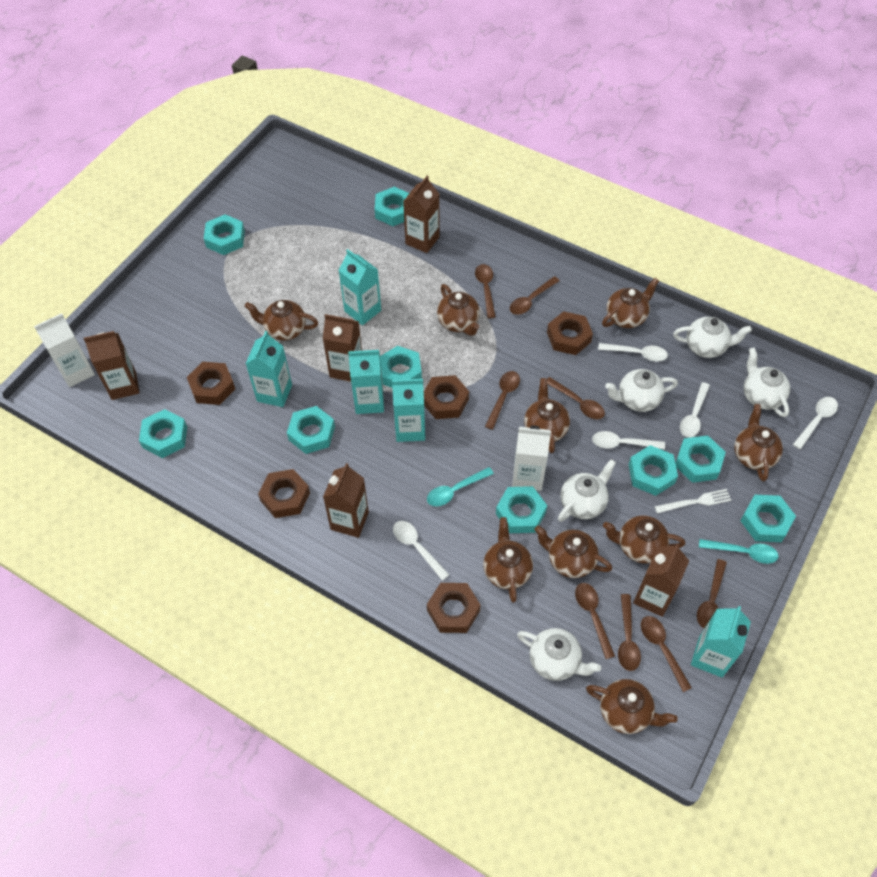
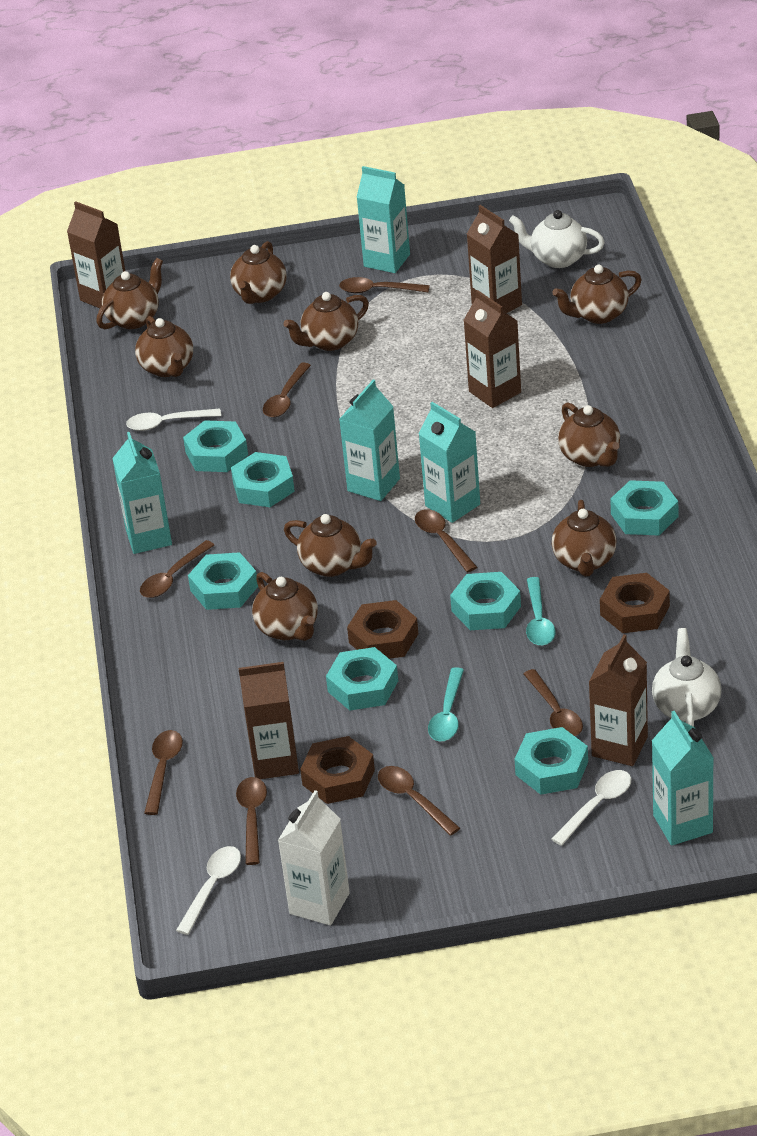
brown nut: 5 -> 3
turquoise nut: 9 -> 7
white carton: 2 -> 1
white fork: 1 -> 0
white spoon: 5 -> 3
white teapot: 5 -> 2

